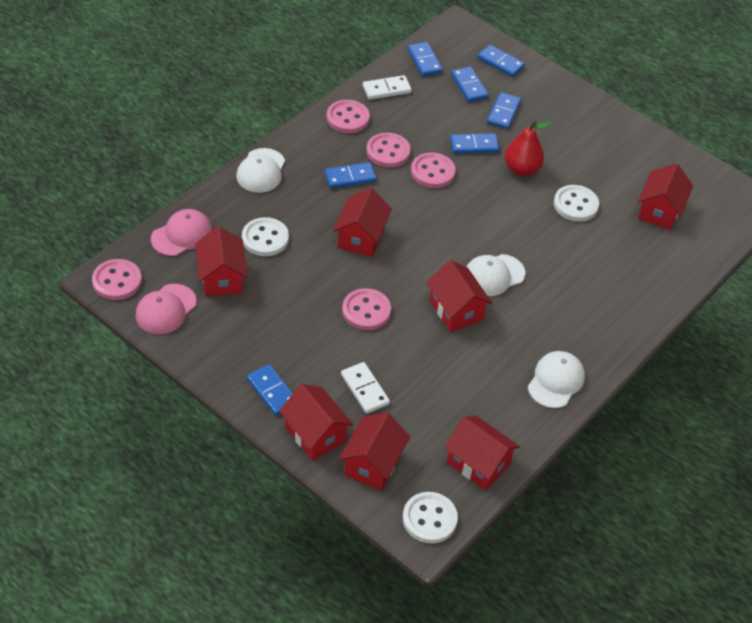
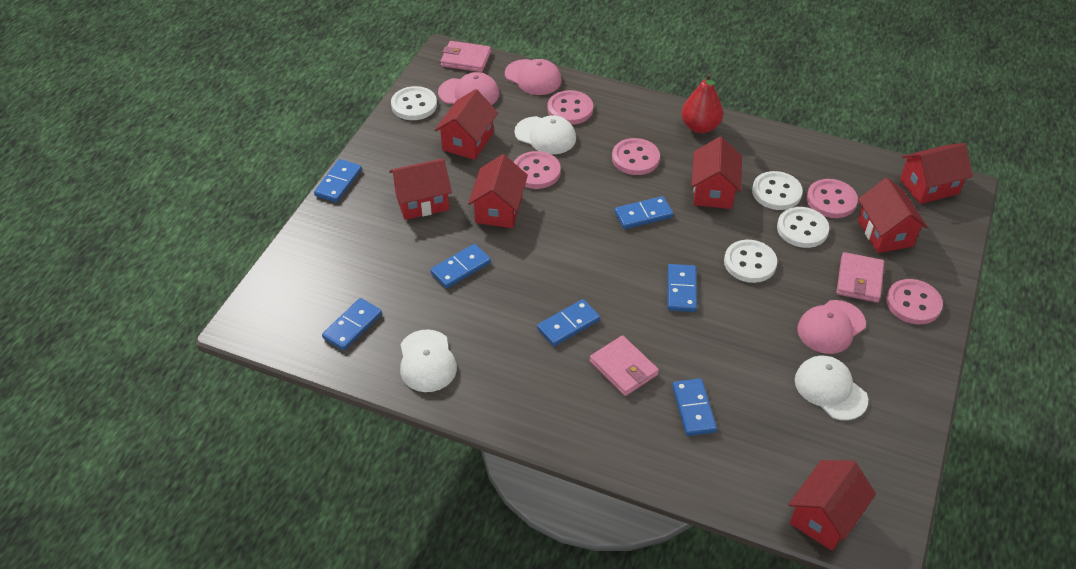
pink cap: 2 -> 3
pink wallet: 0 -> 3
white button: 3 -> 4
white domino: 2 -> 0

